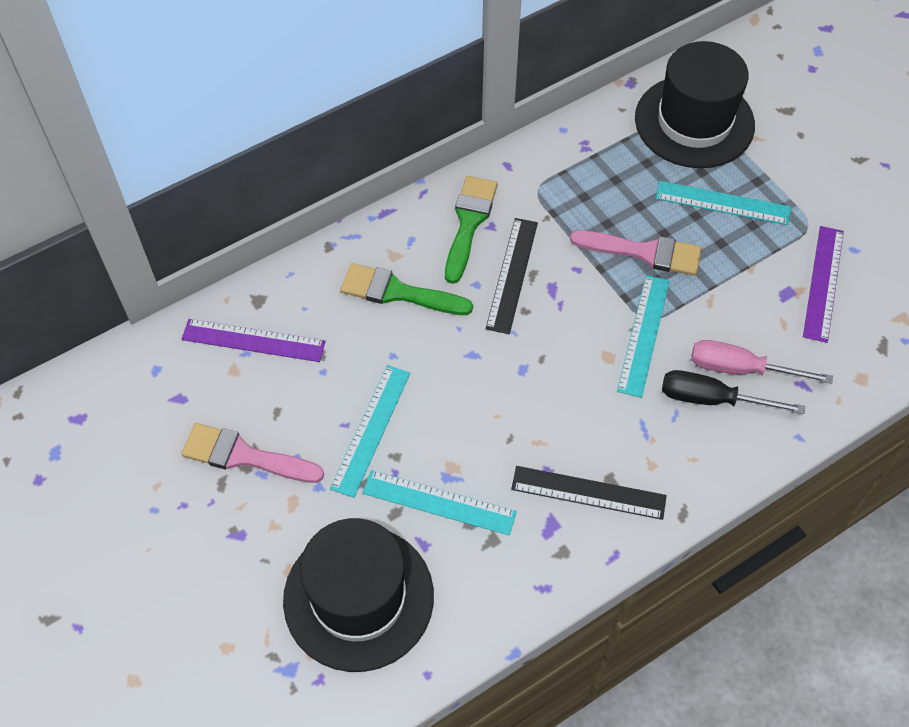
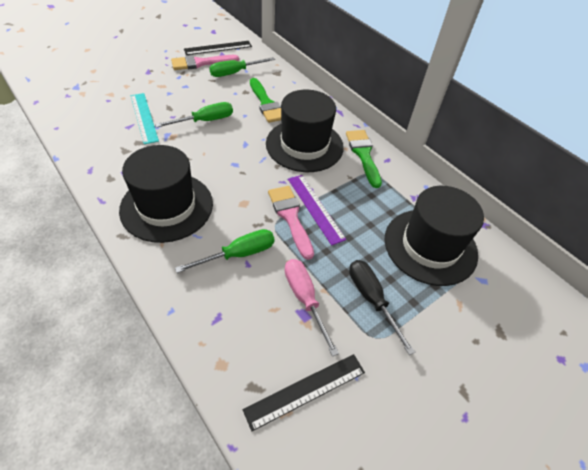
black hat: 2 -> 3
green screwdriver: 0 -> 3
purple ruler: 2 -> 1
turquoise ruler: 4 -> 1

